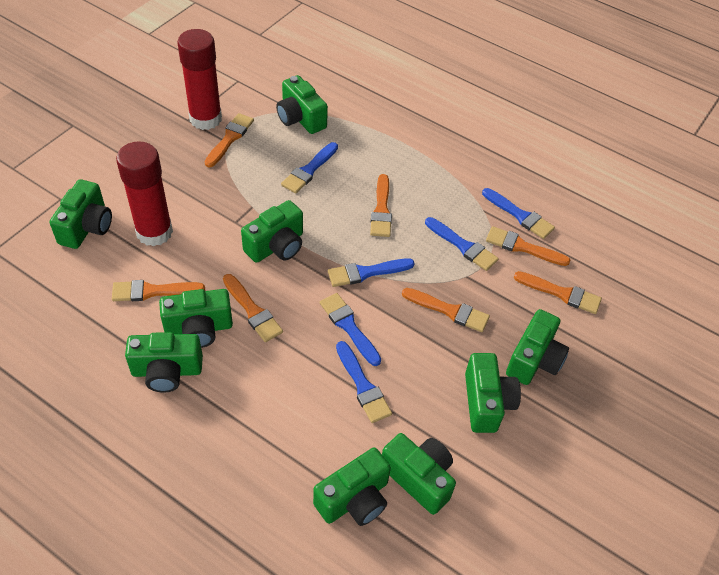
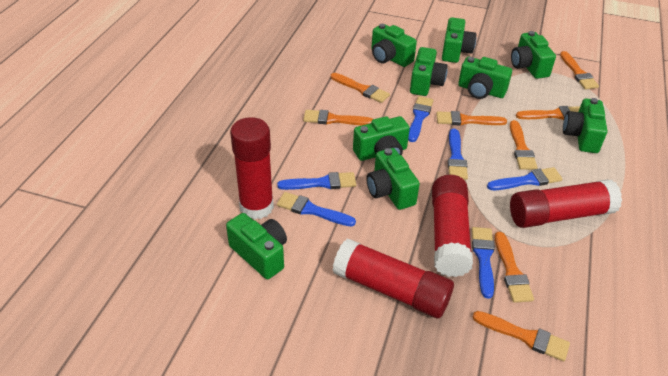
orange brush: 7 -> 8
red glue stick: 2 -> 4

